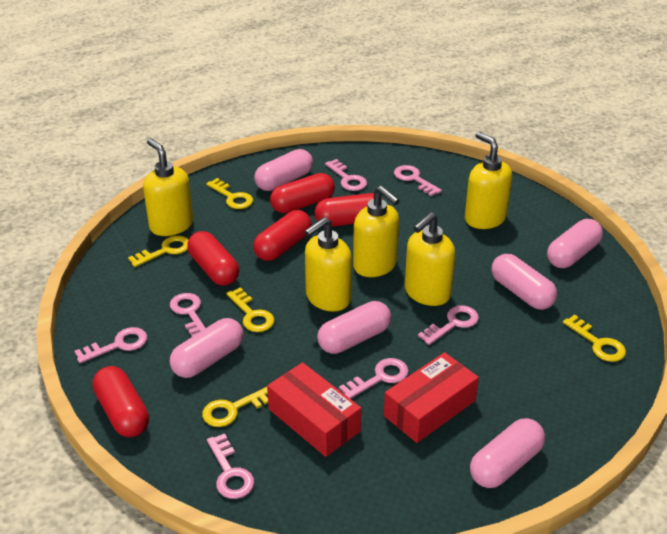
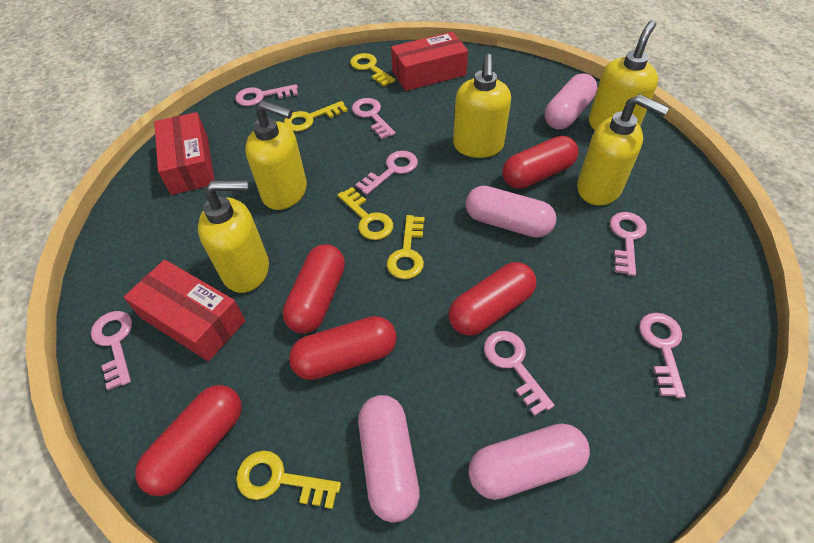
pink capsule: 6 -> 4
red box: 2 -> 3

